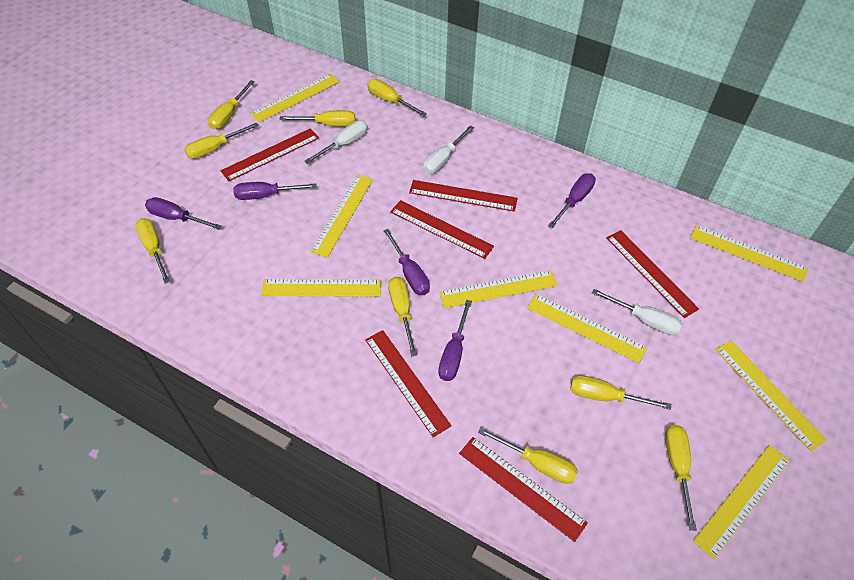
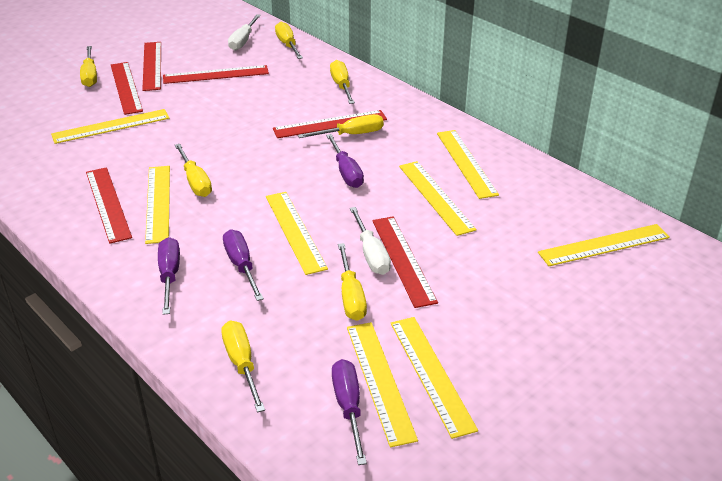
purple screwdriver: 5 -> 4
white screwdriver: 3 -> 2
yellow screwdriver: 9 -> 7

